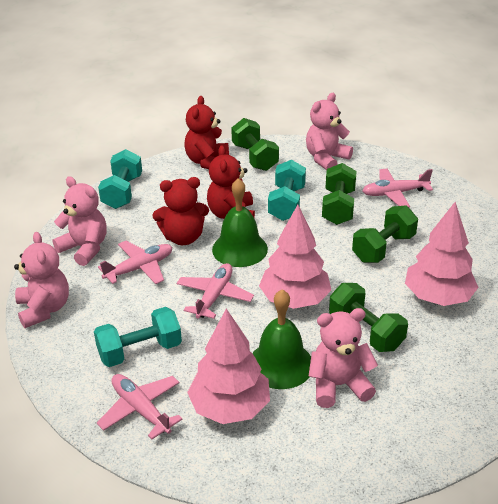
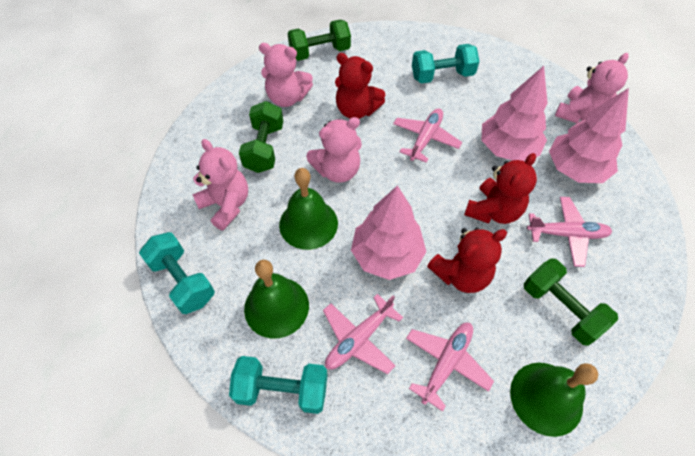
green bell: 2 -> 3
green dumbbell: 4 -> 3

